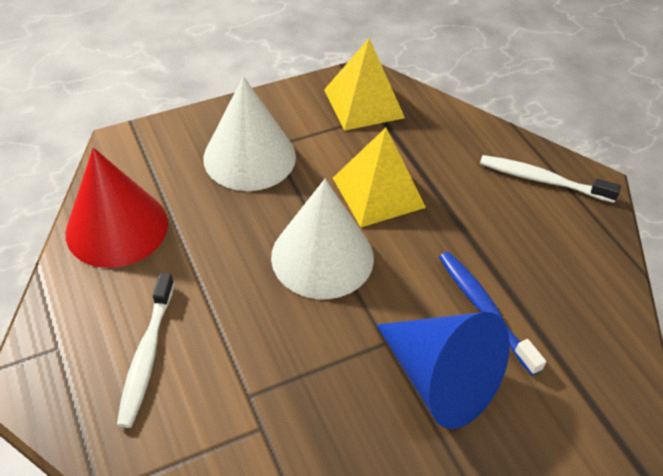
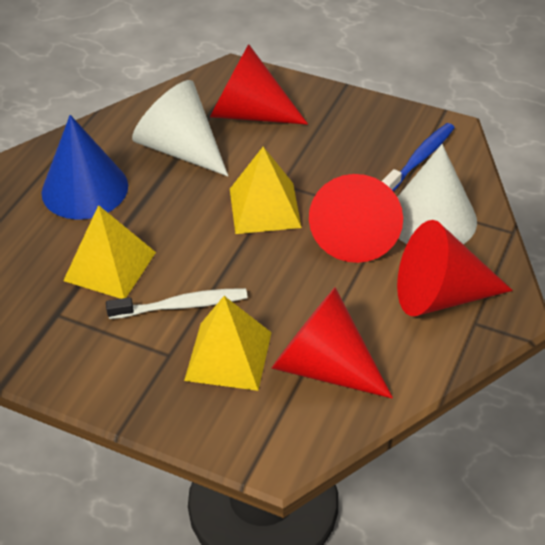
red cone: 1 -> 4
white toothbrush: 2 -> 1
yellow pyramid: 2 -> 3

